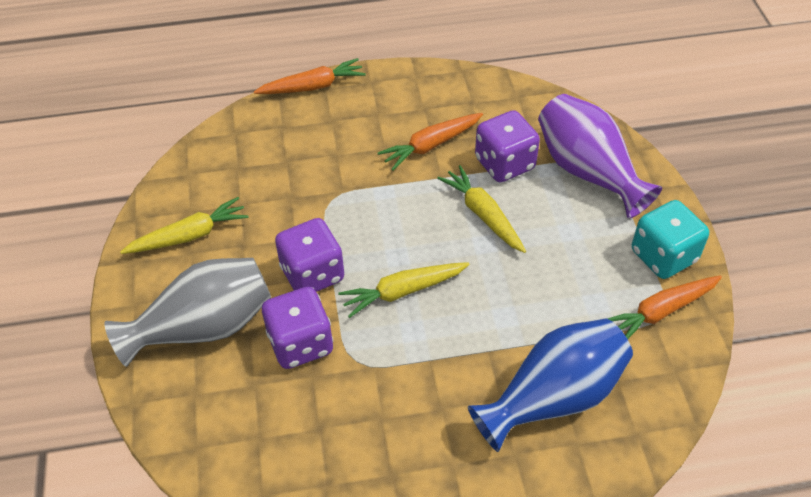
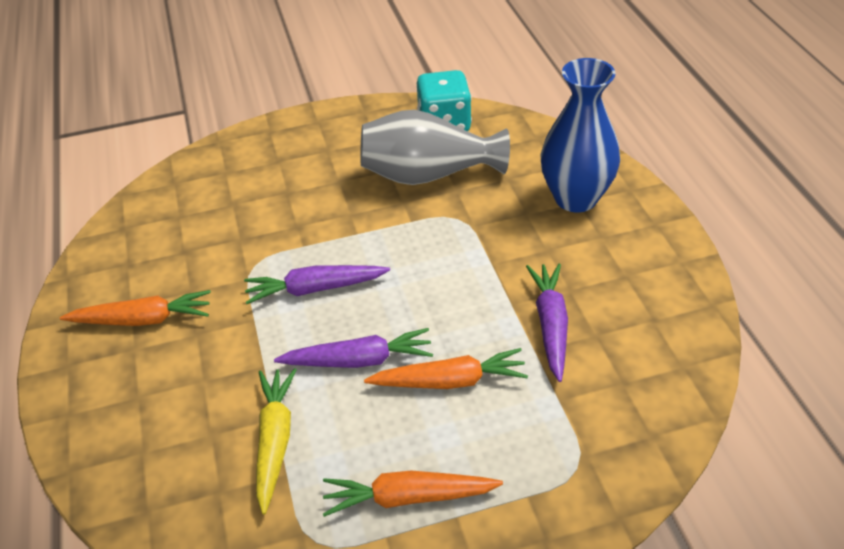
purple carrot: 0 -> 3
purple dice: 3 -> 0
purple vase: 1 -> 0
yellow carrot: 3 -> 1

